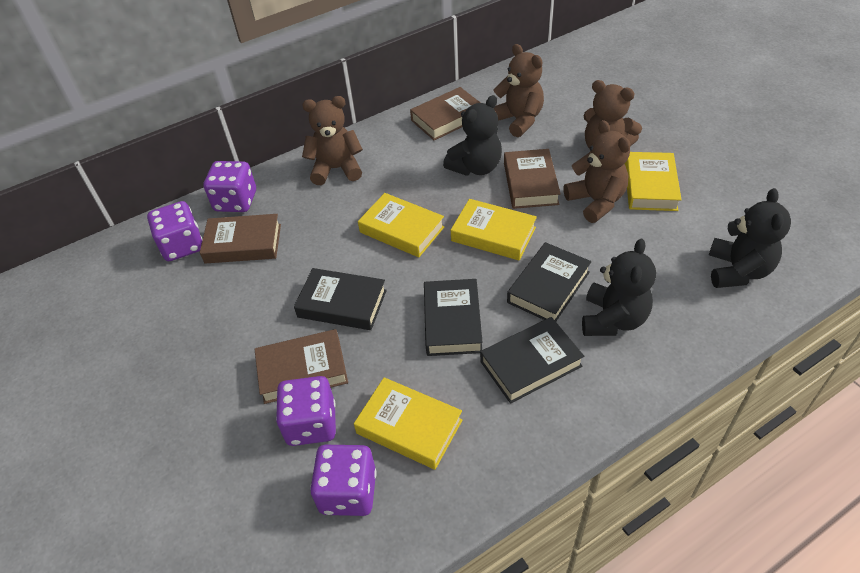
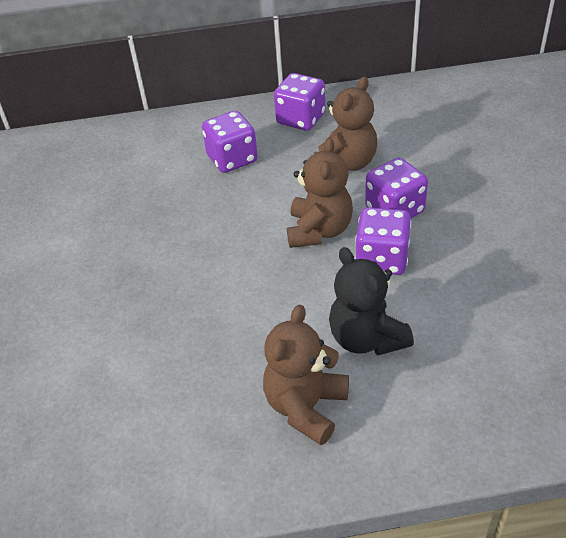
black book: 4 -> 0
black teddy bear: 3 -> 1
brown book: 4 -> 0
brown teddy bear: 4 -> 3
yellow book: 4 -> 0

